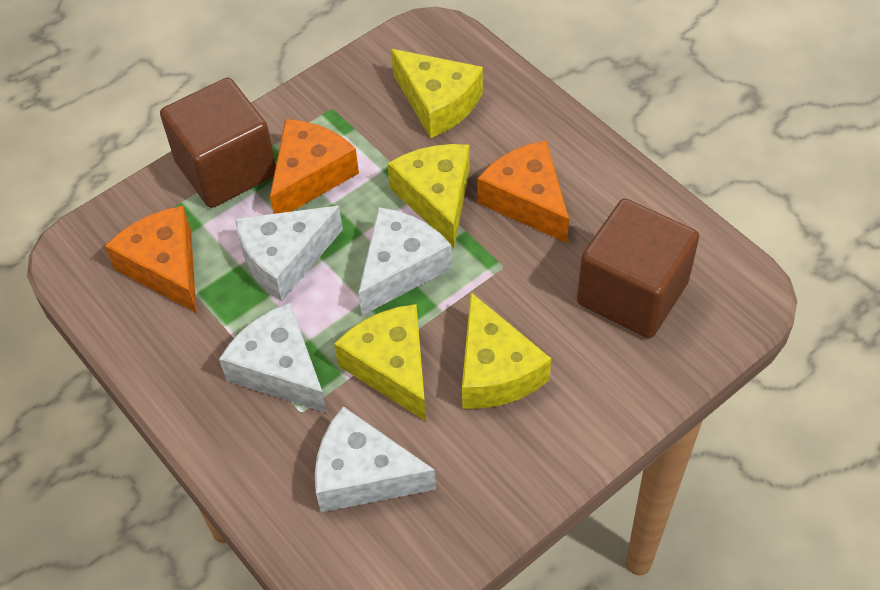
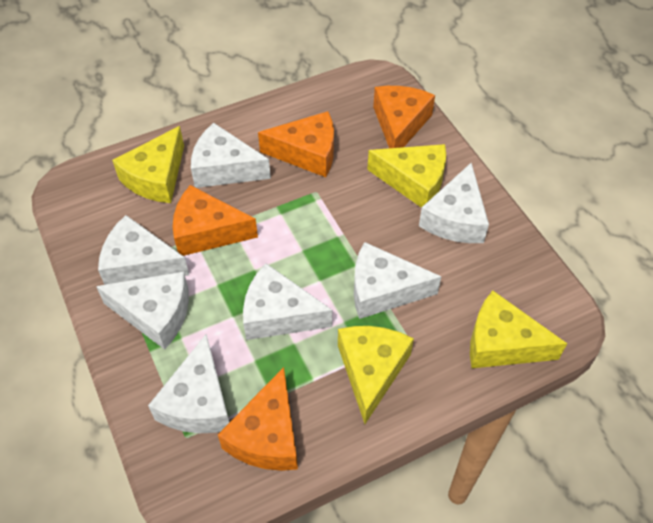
brown cube: 2 -> 0
orange cheese: 3 -> 4
white cheese: 4 -> 7

